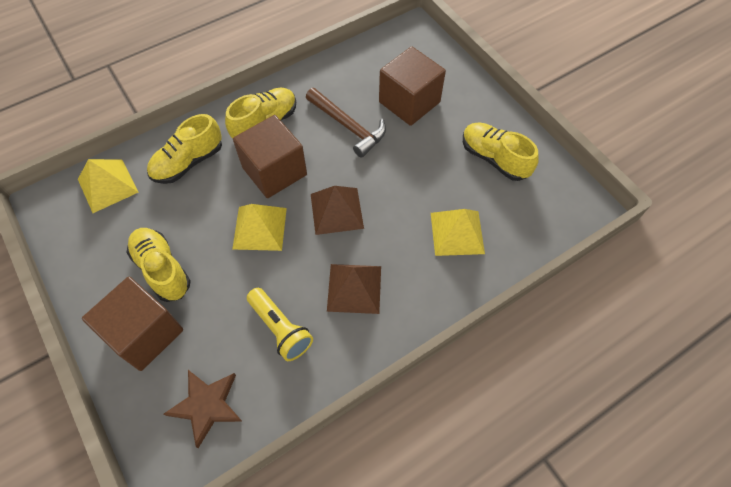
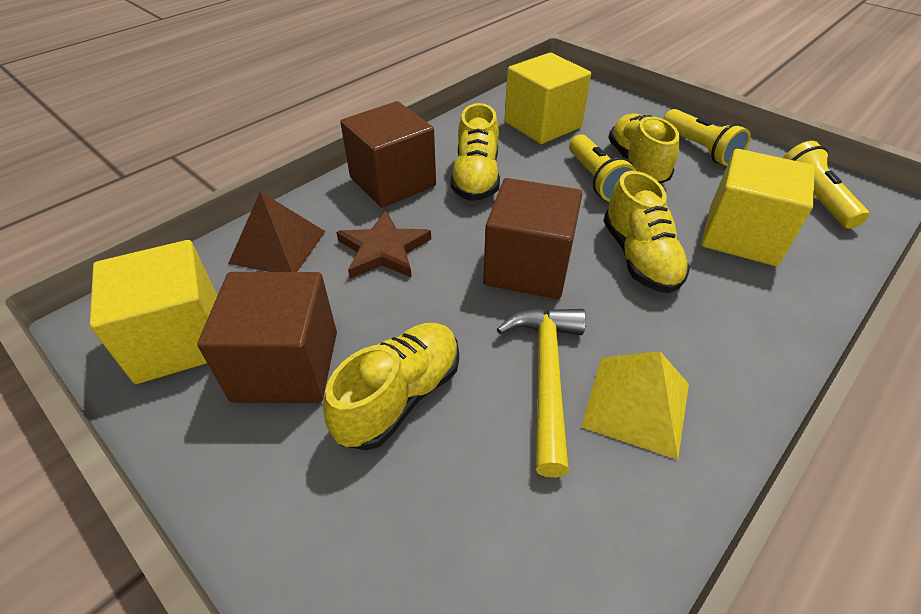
brown hammer: 1 -> 0
brown pyramid: 2 -> 1
yellow cube: 0 -> 3
yellow flashlight: 1 -> 3
yellow hammer: 0 -> 1
yellow pyramid: 3 -> 1

